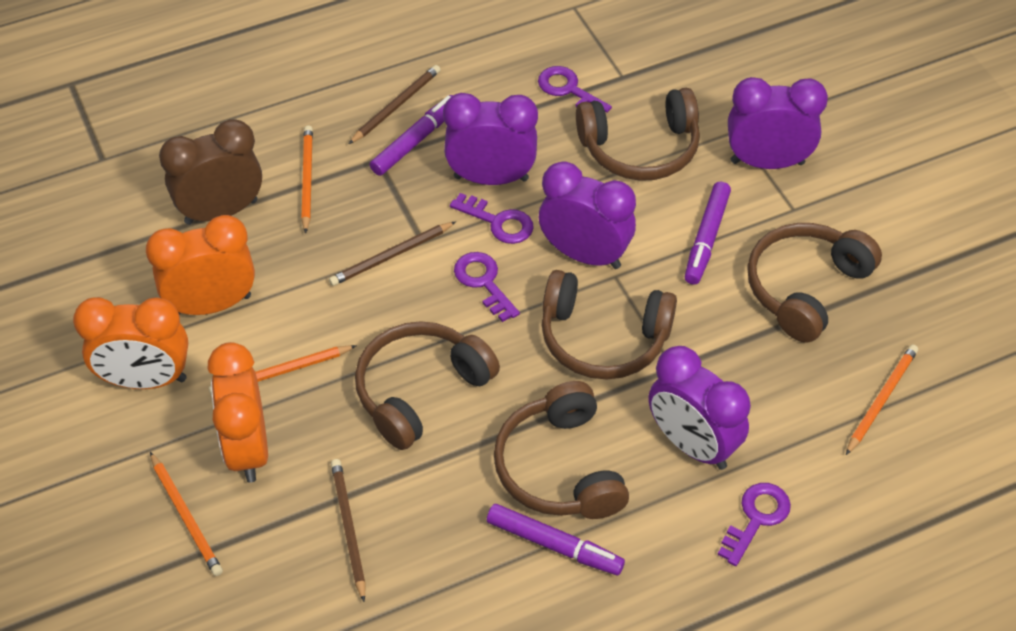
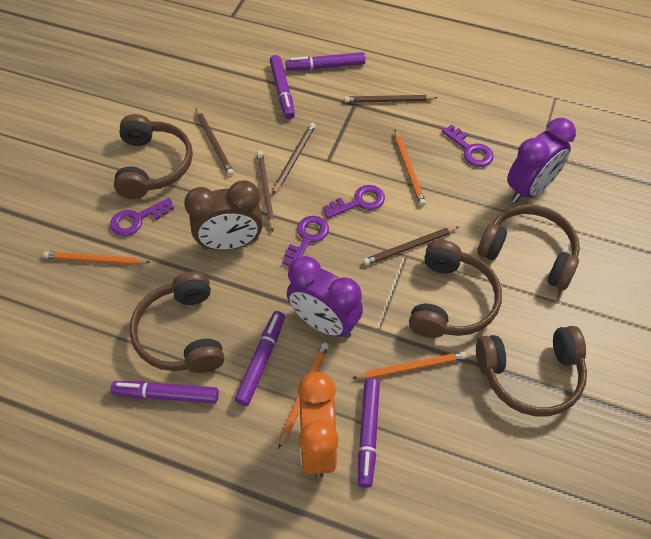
brown pencil: 3 -> 5
orange clock: 3 -> 1
purple clock: 4 -> 2
purple marker: 3 -> 5

